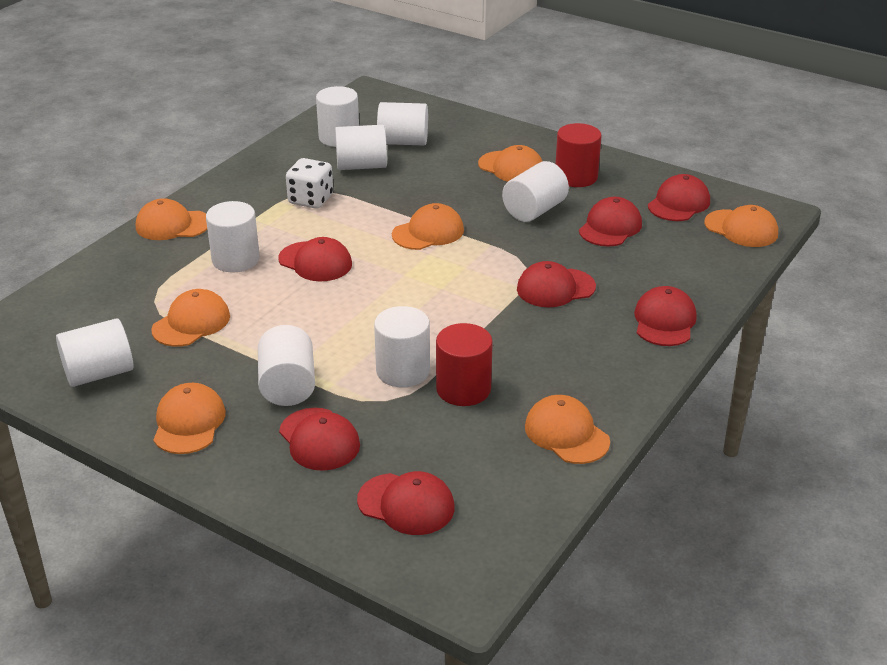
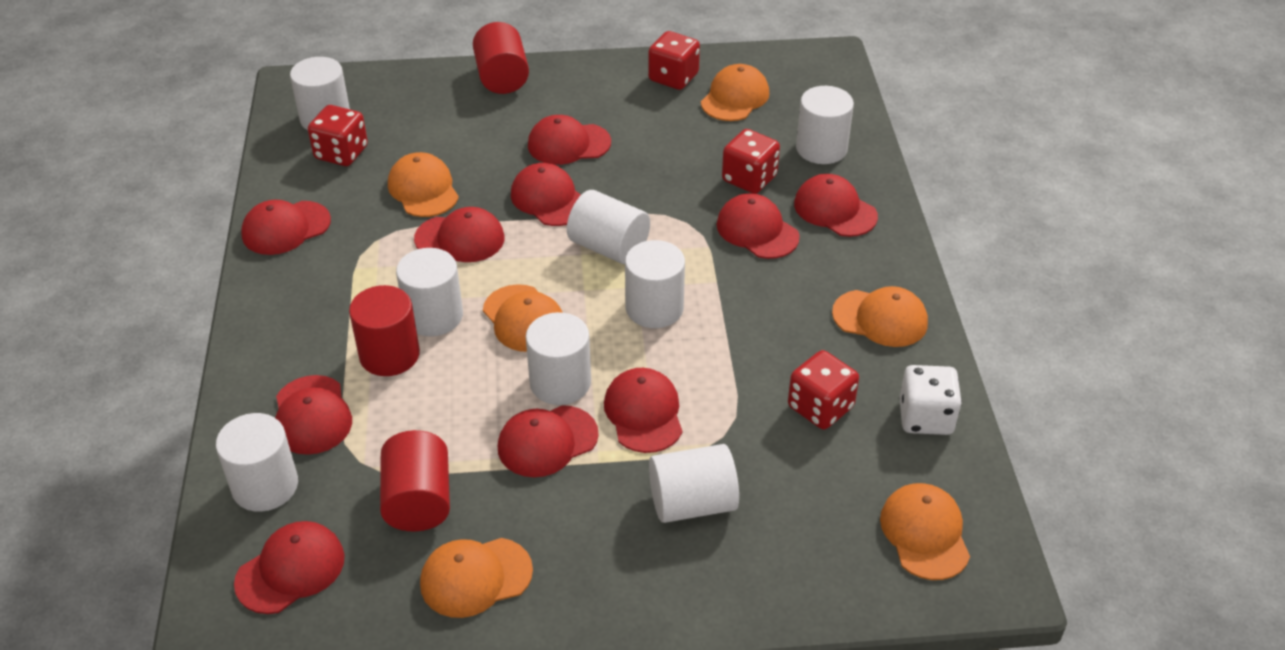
orange cap: 7 -> 6
red cap: 7 -> 10
red cylinder: 2 -> 3
red dice: 0 -> 4

